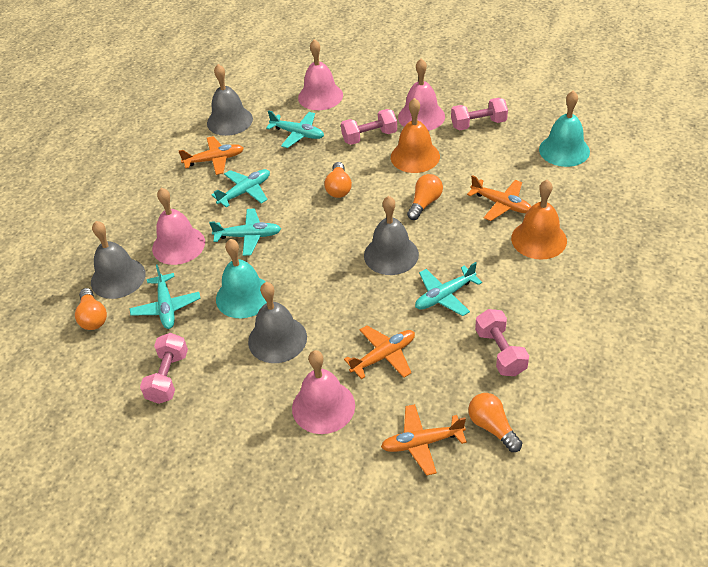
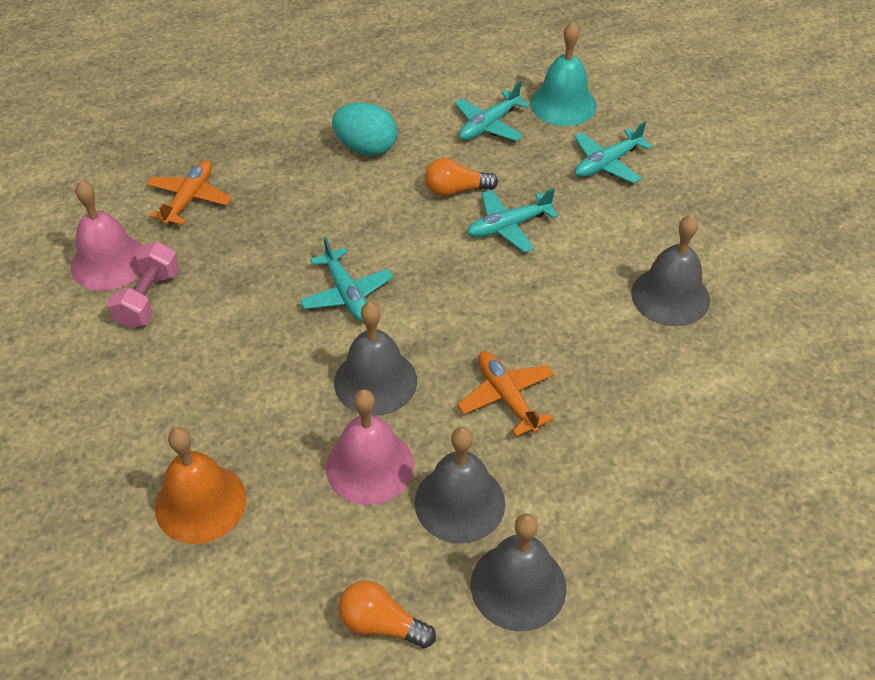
orange bell: 2 -> 1
orange light bulb: 4 -> 2
orange plane: 4 -> 2
pink bell: 4 -> 2
pink dumbbell: 4 -> 1
turquoise bell: 2 -> 1
turquoise egg: 0 -> 1
turquoise plane: 5 -> 4

